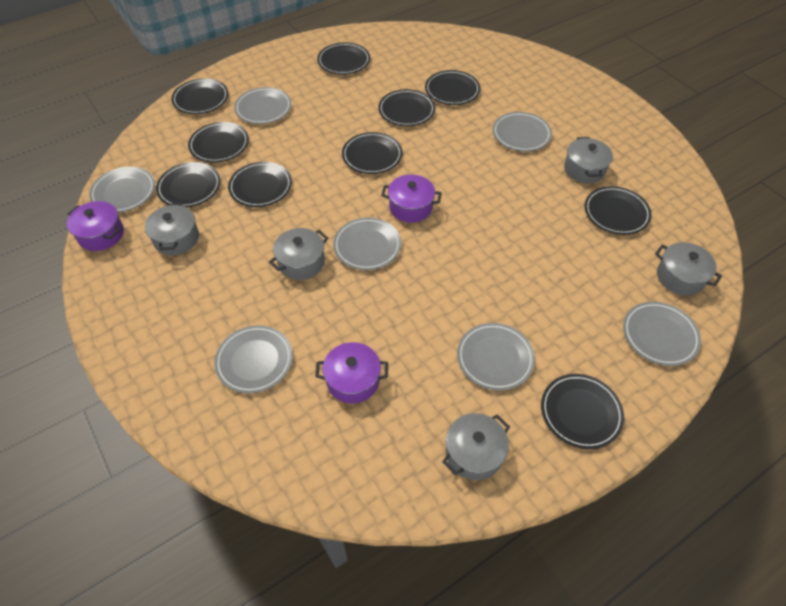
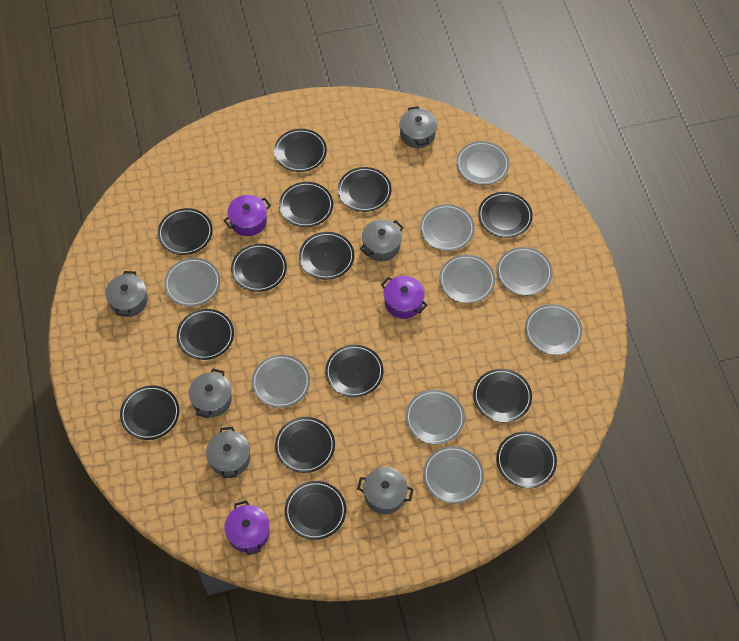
black plate: 10 -> 14
grey plate: 7 -> 9
grey pot: 5 -> 6

